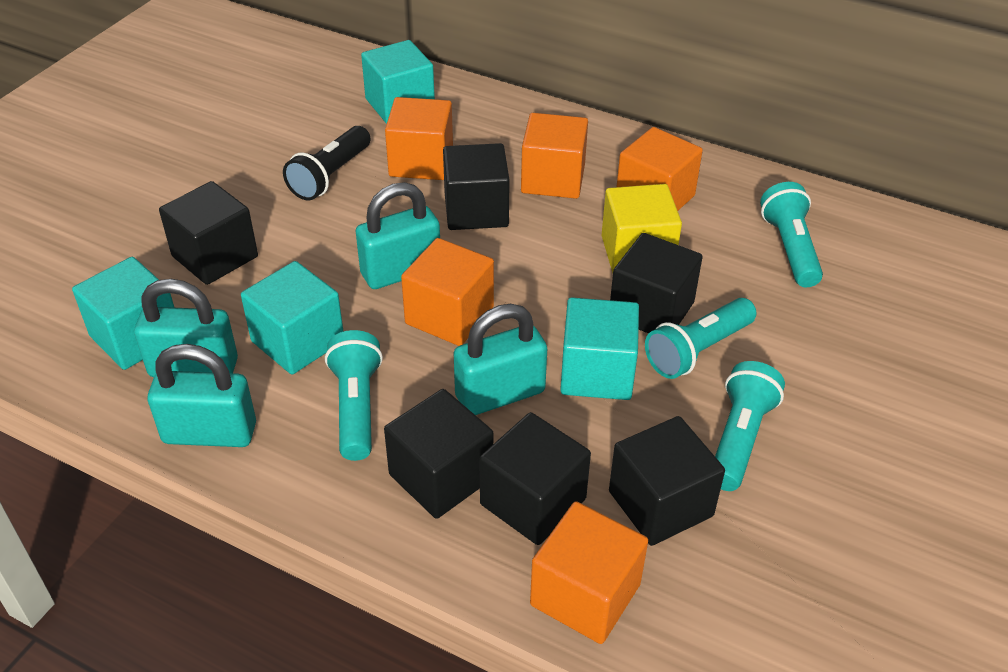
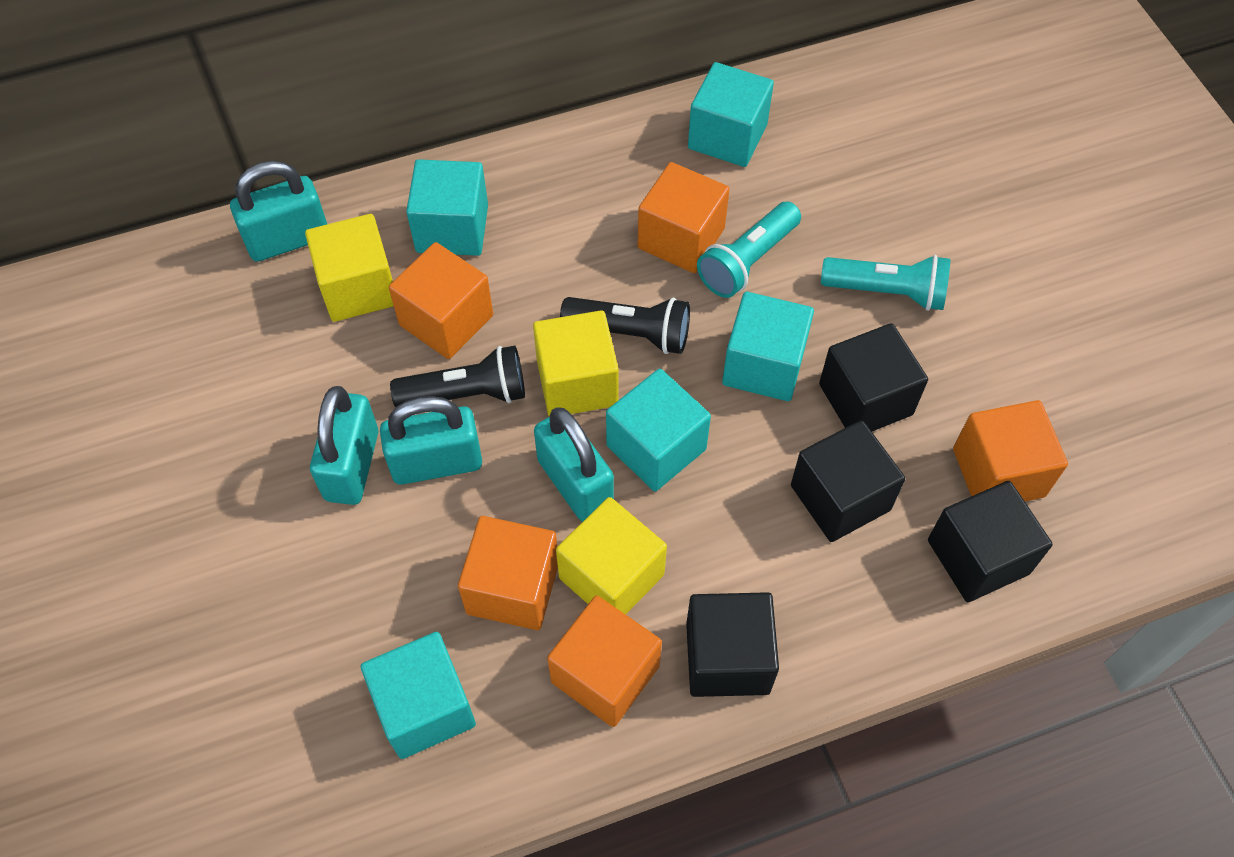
black cube: 6 -> 4
black flashlight: 1 -> 2
turquoise cube: 4 -> 5
turquoise flashlight: 4 -> 2
yellow cube: 1 -> 3

